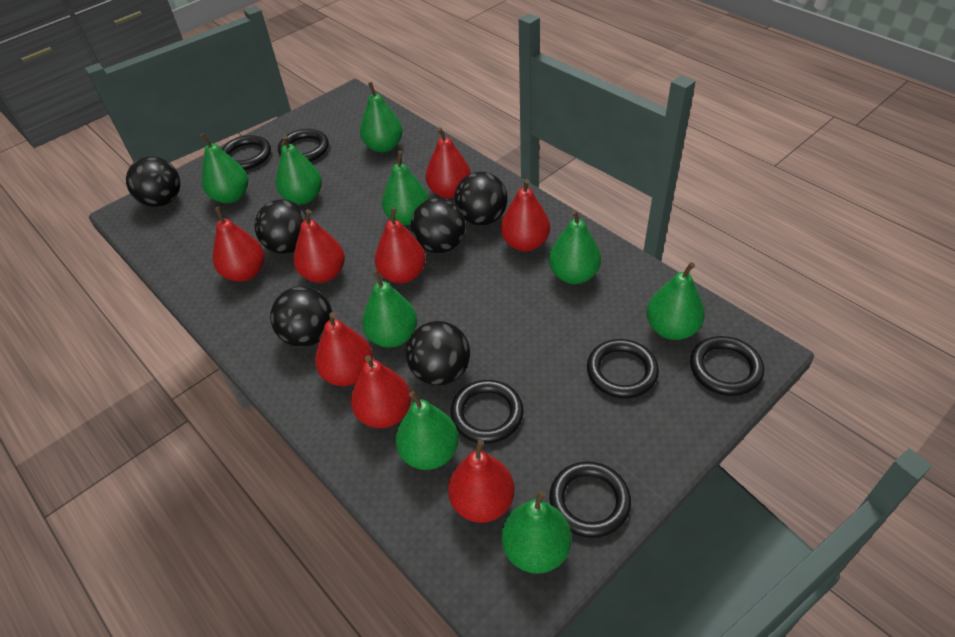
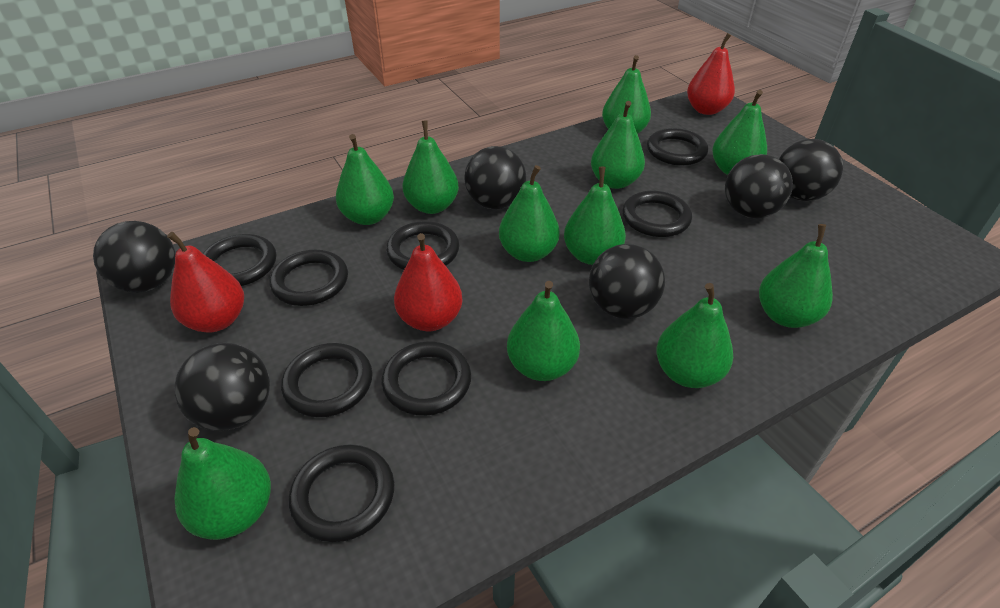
black ring: 6 -> 8
green pear: 9 -> 11
red pear: 8 -> 3

